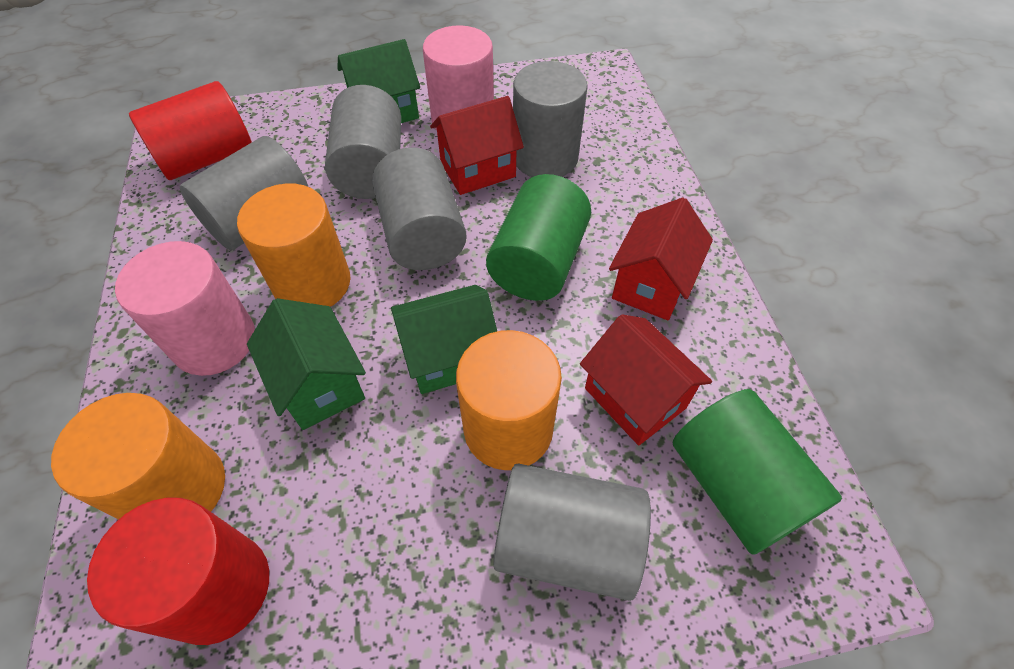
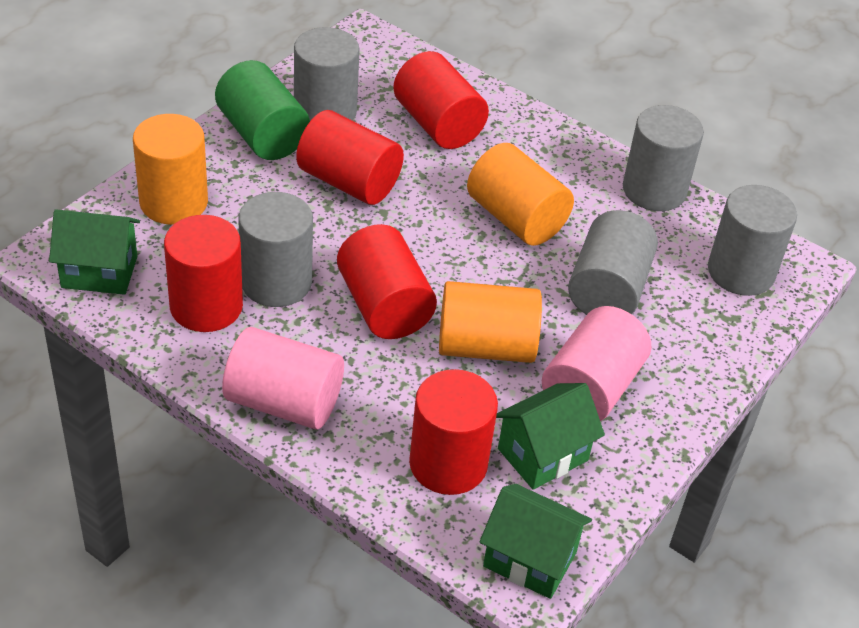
green cylinder: 2 -> 1
red cylinder: 2 -> 5
red house: 3 -> 0

